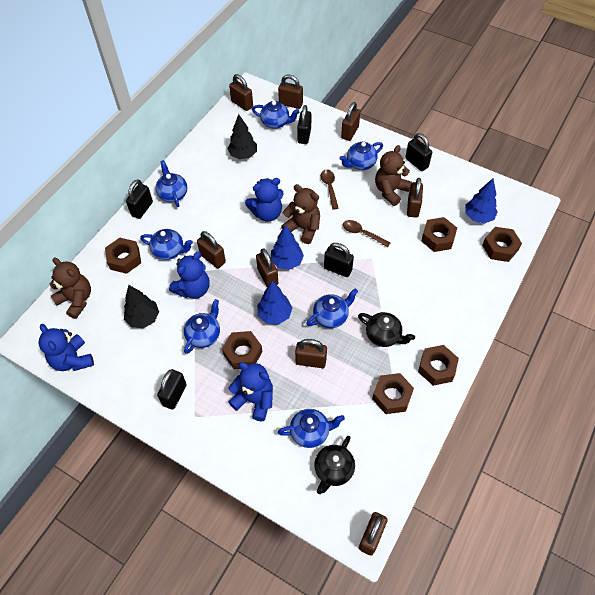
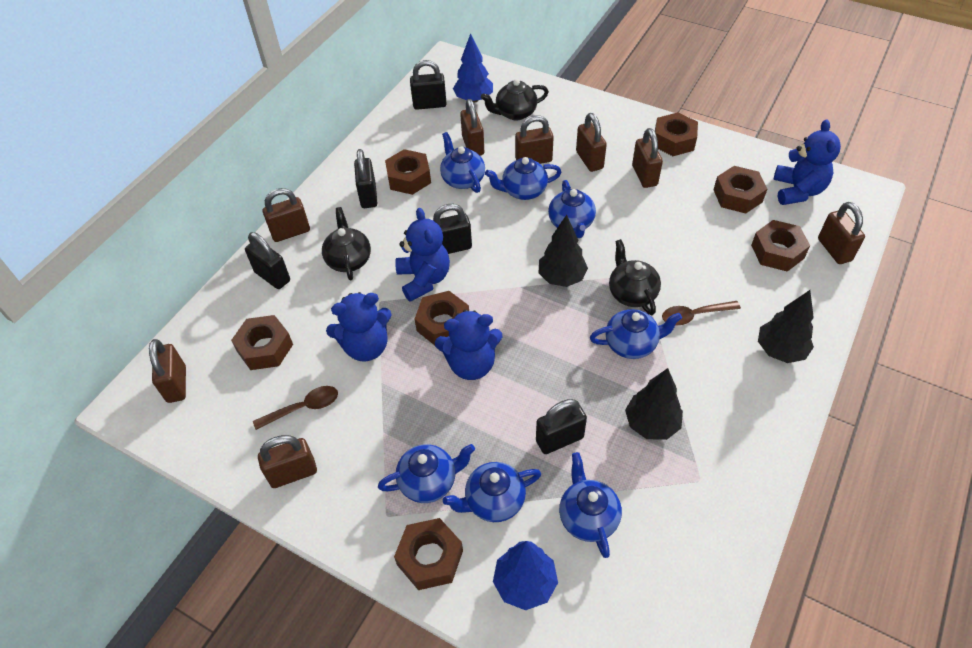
black teapot: 2 -> 3
black tree: 2 -> 3
blue tree: 3 -> 2
brown nut: 6 -> 7
brown teddy bear: 3 -> 0

